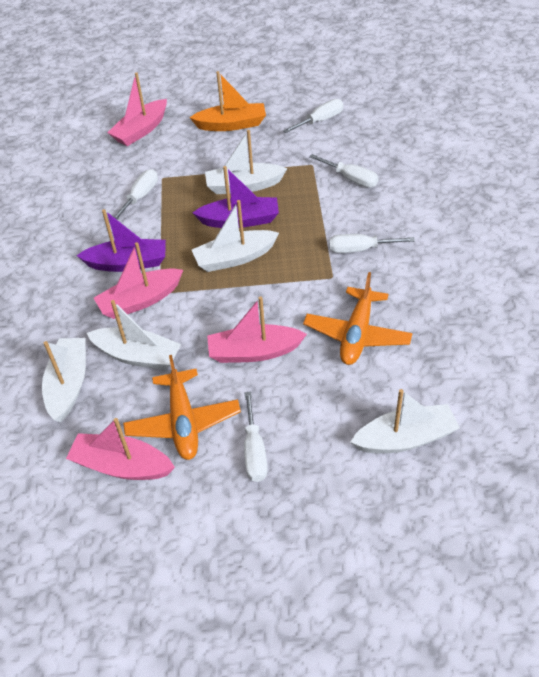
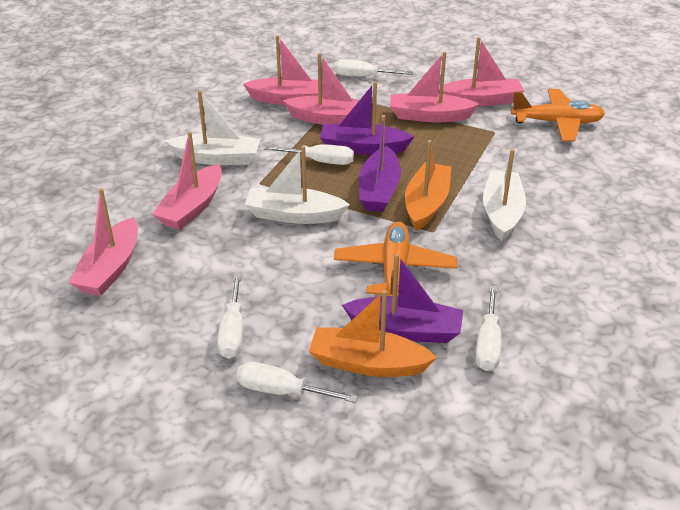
orange boat: 1 -> 2
pink boat: 4 -> 6
purple boat: 2 -> 3
white boat: 5 -> 3

